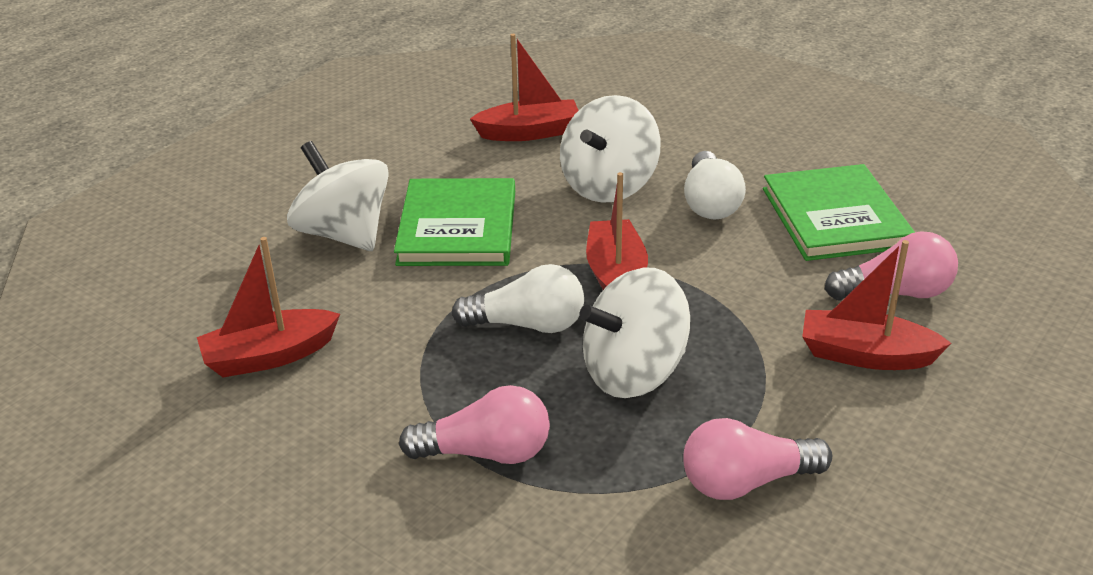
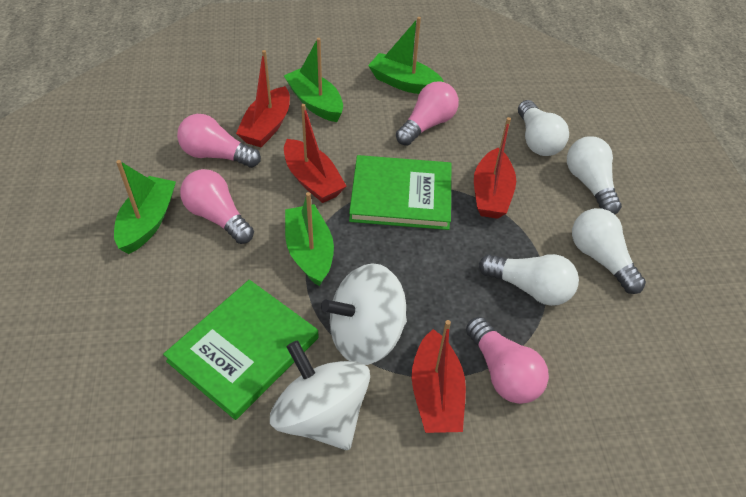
green boat: 0 -> 4
pink light bulb: 3 -> 4
white light bulb: 2 -> 4
white spinning top: 3 -> 2

